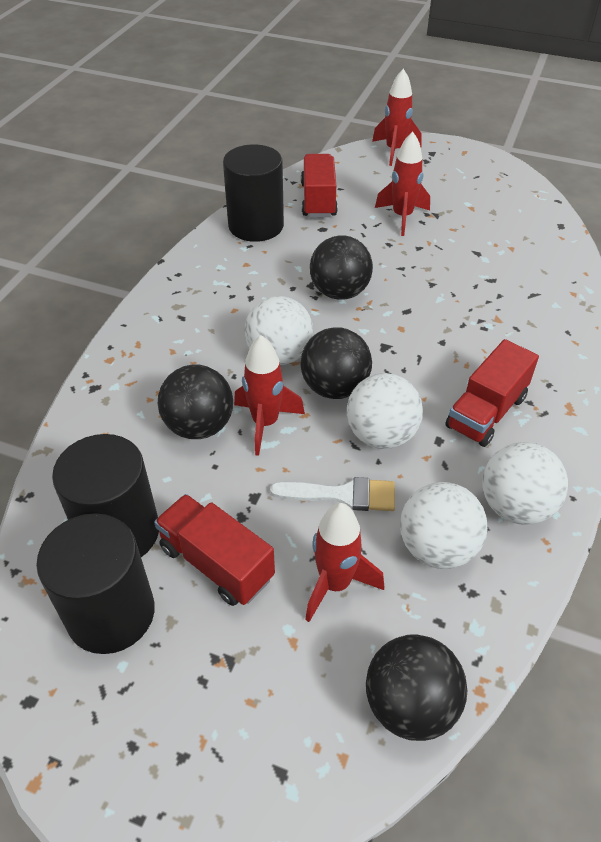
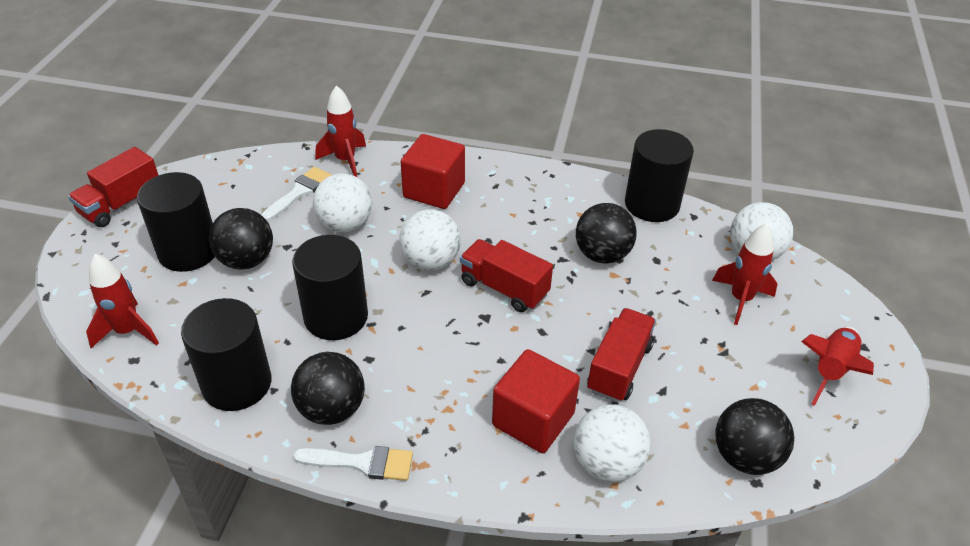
black cylinder: 3 -> 4
red cube: 0 -> 2
white brush: 1 -> 2

